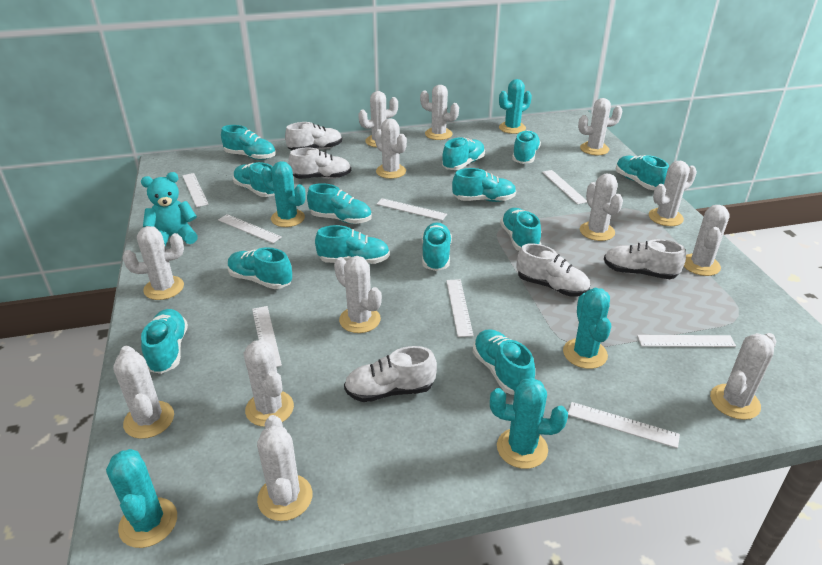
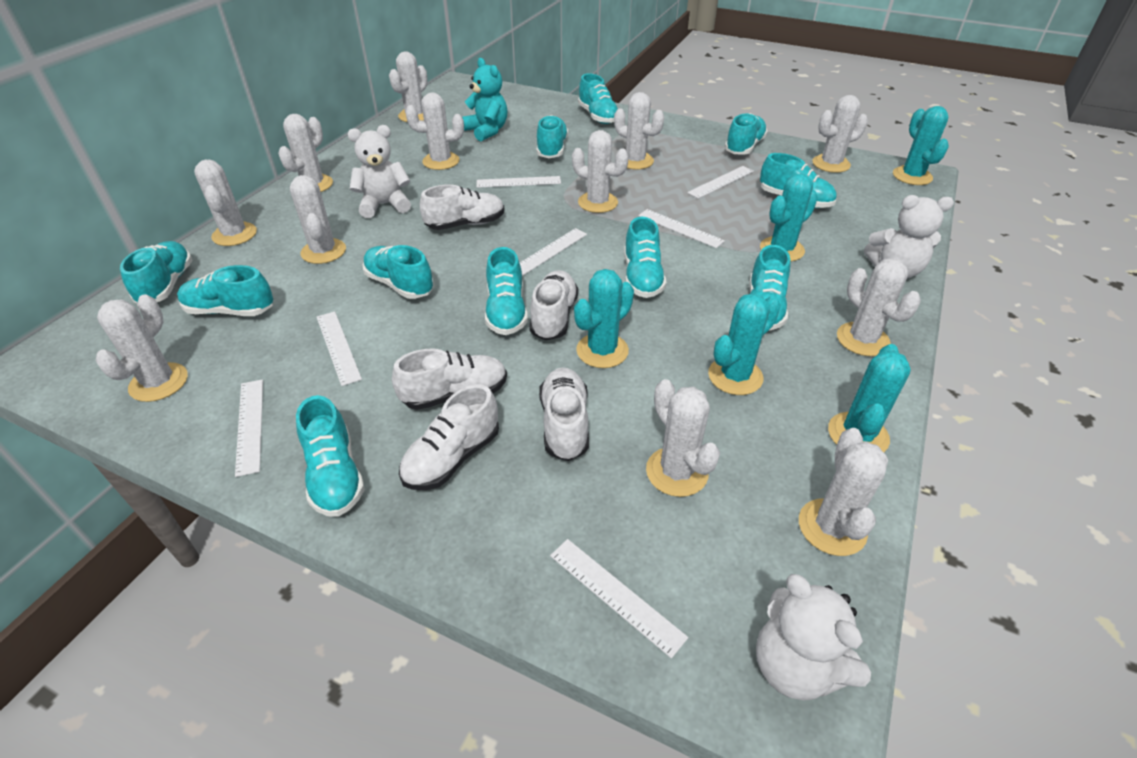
turquoise shoe: 13 -> 11
white cactus: 13 -> 12
white ruler: 8 -> 7
white teddy bear: 0 -> 3

